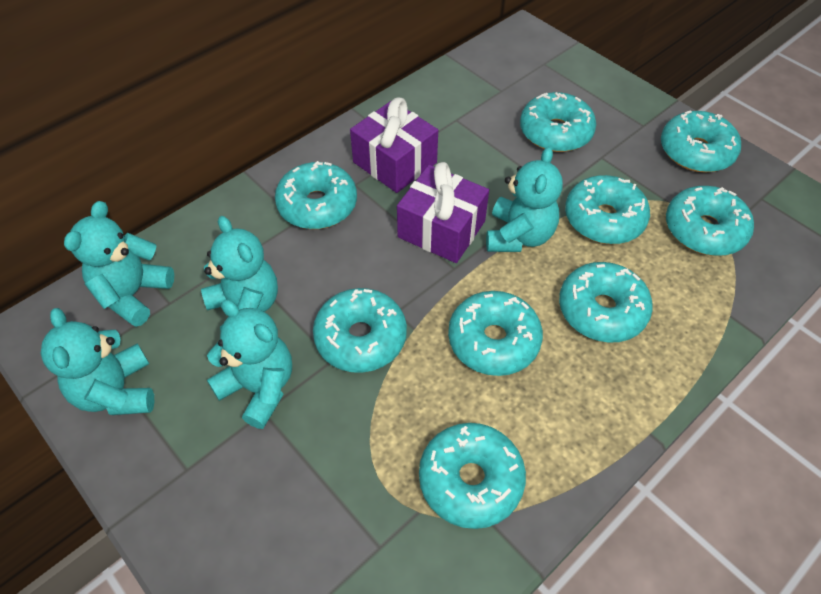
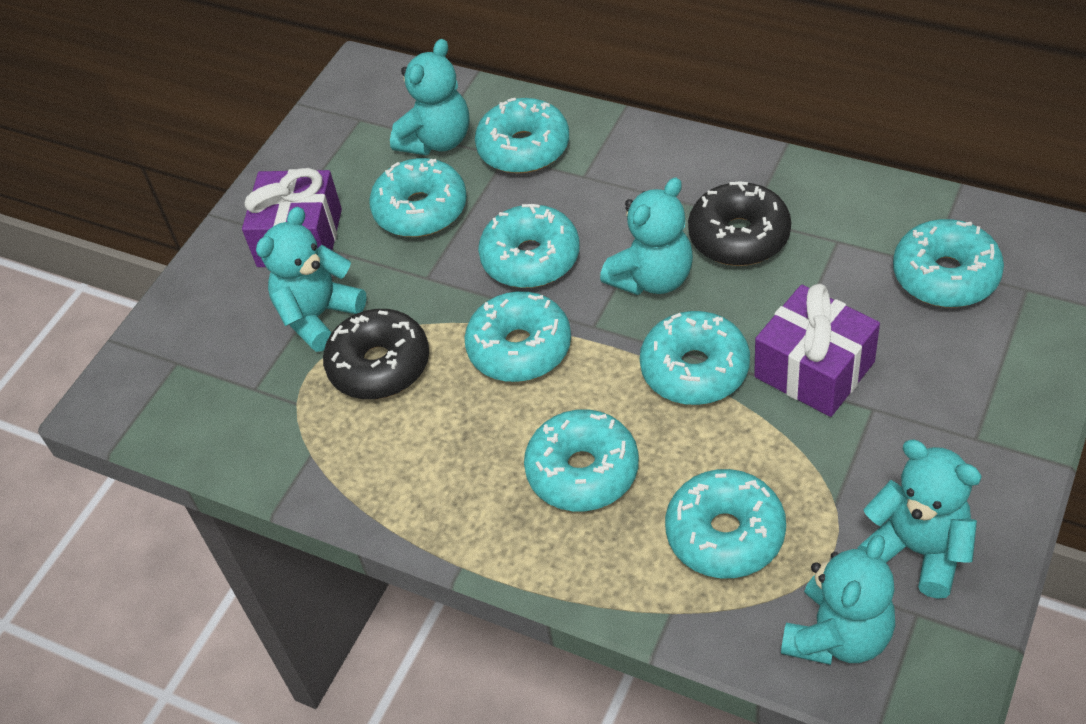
black donut: 0 -> 2
turquoise donut: 9 -> 8

